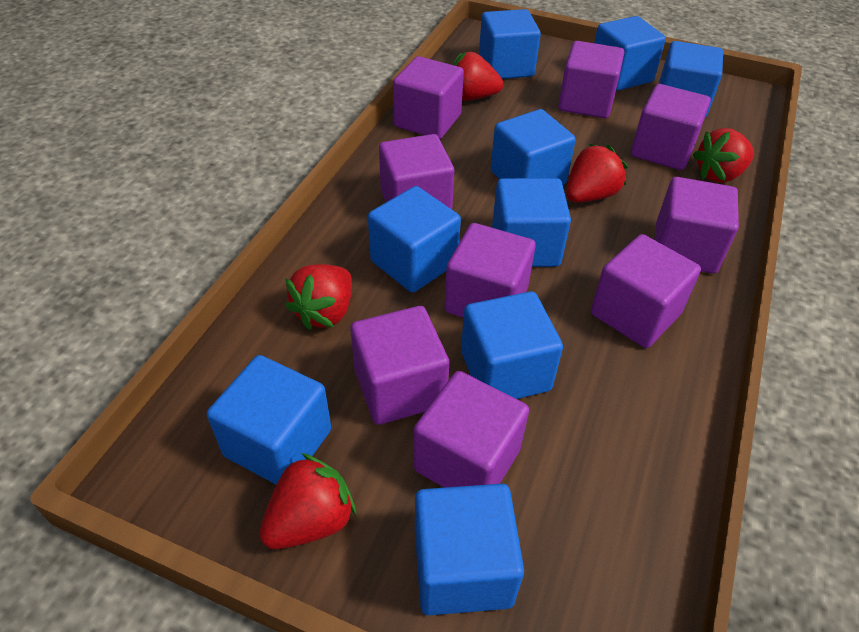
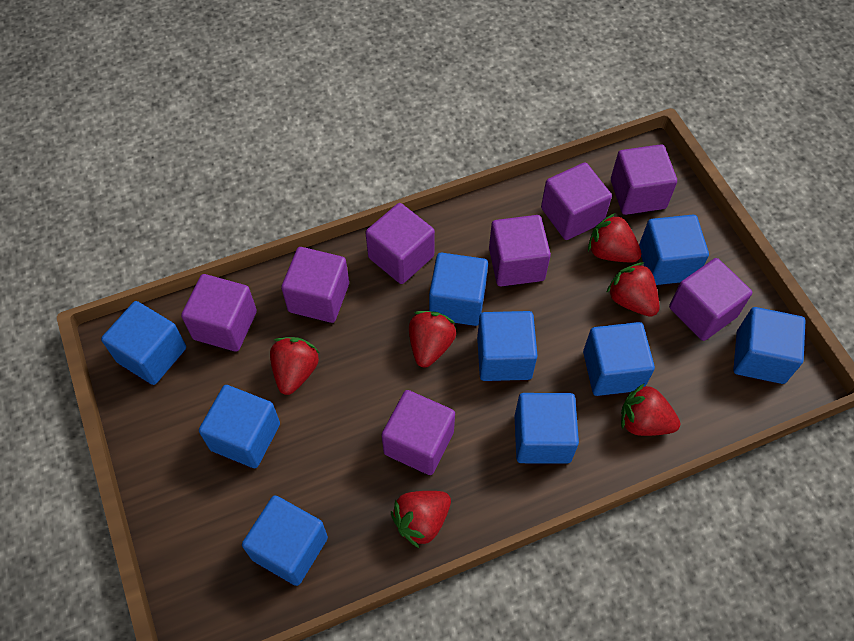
purple cube: 9 -> 8
red strawberry: 5 -> 6

